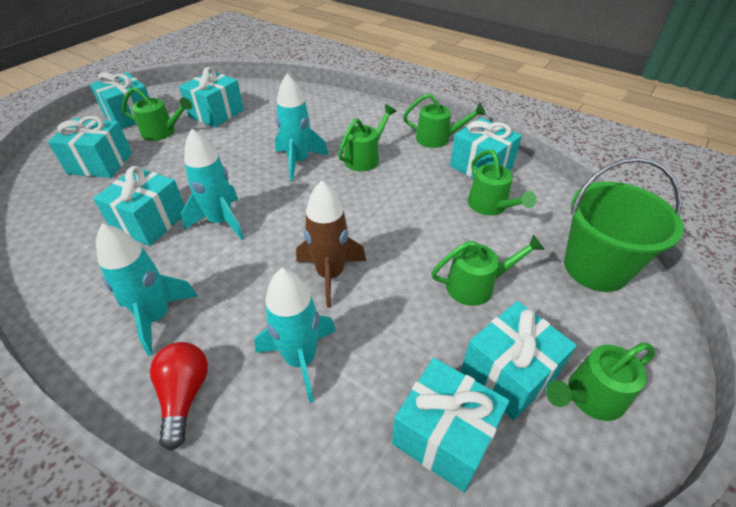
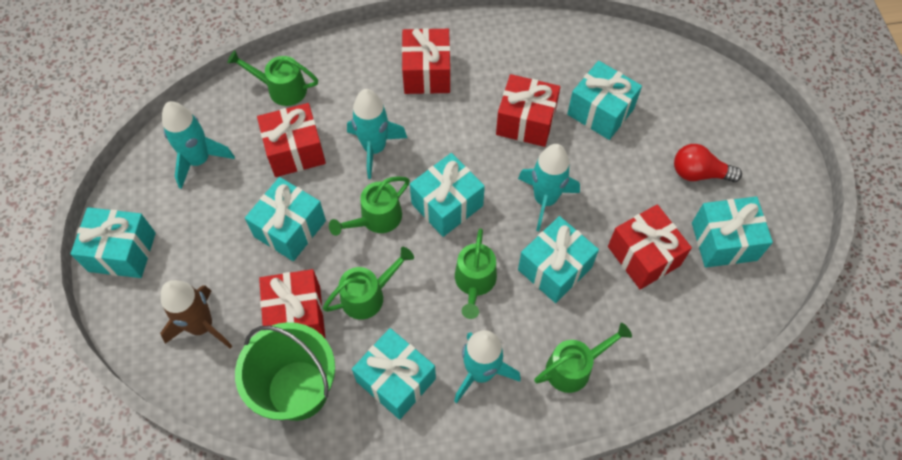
green watering can: 6 -> 5
red gift: 0 -> 5

